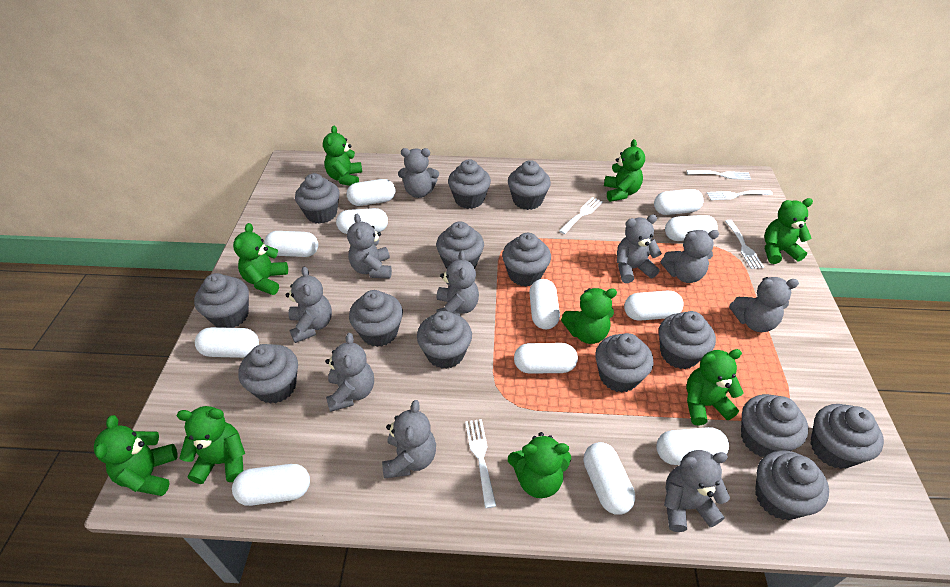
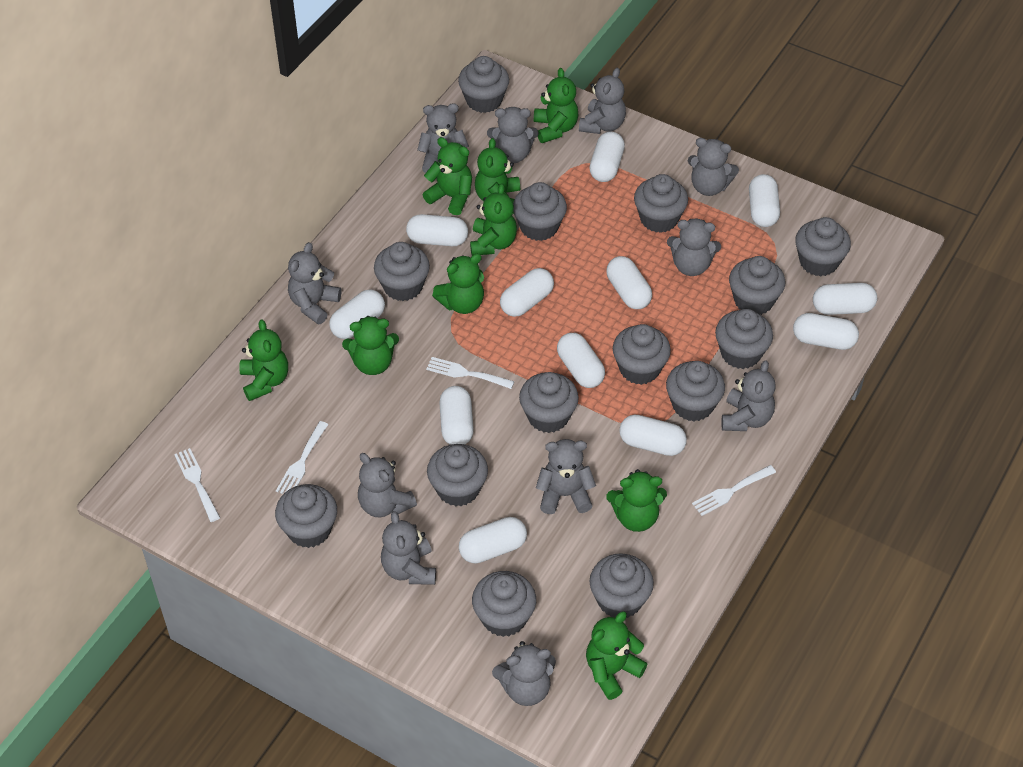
grey teddy bear: 10 -> 11
white fork: 5 -> 4

